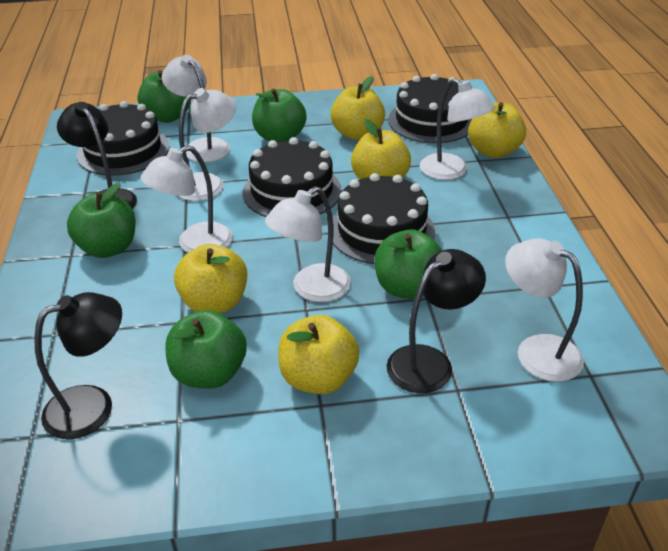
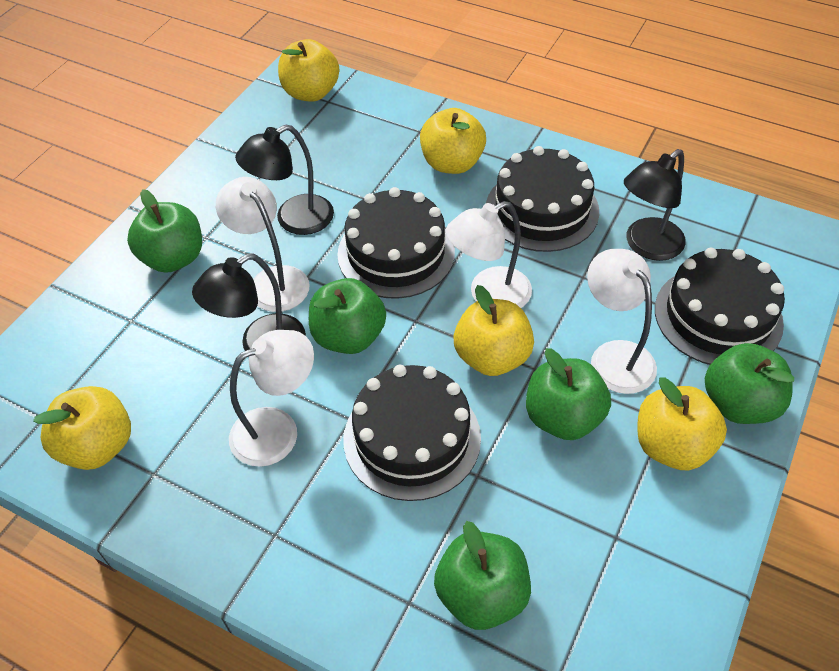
white lamp: 6 -> 4

